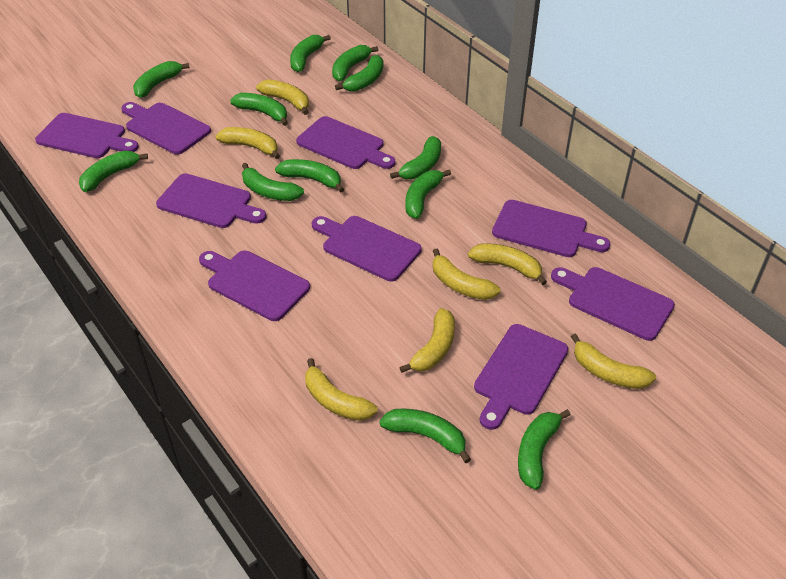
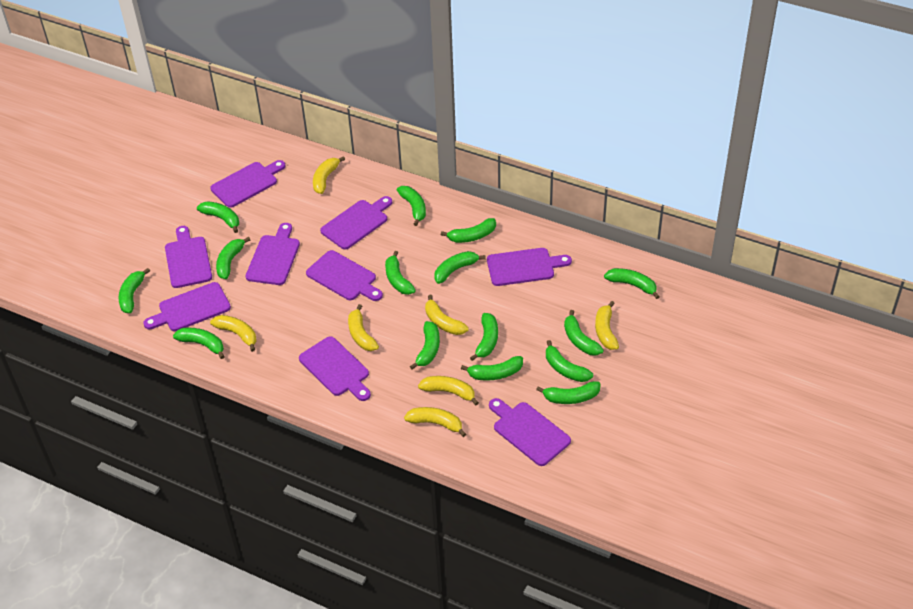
green banana: 12 -> 15

